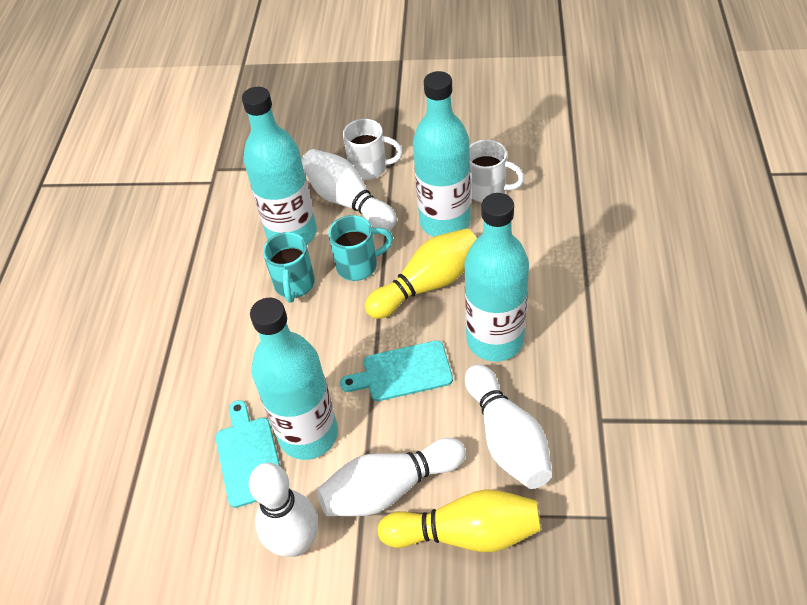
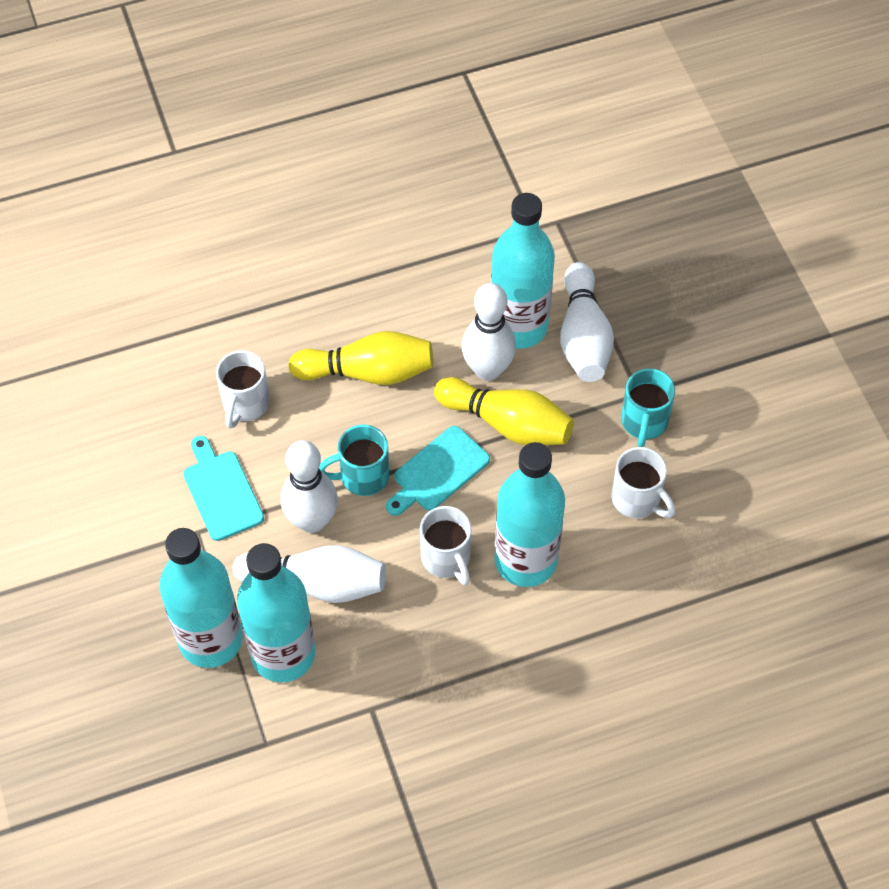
white mug: 2 -> 3

